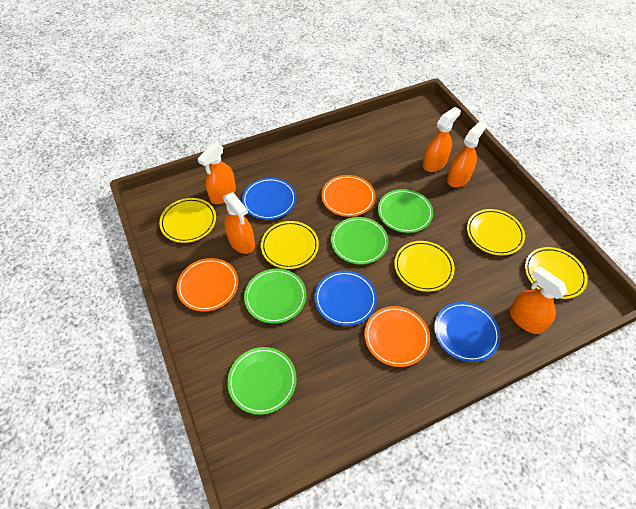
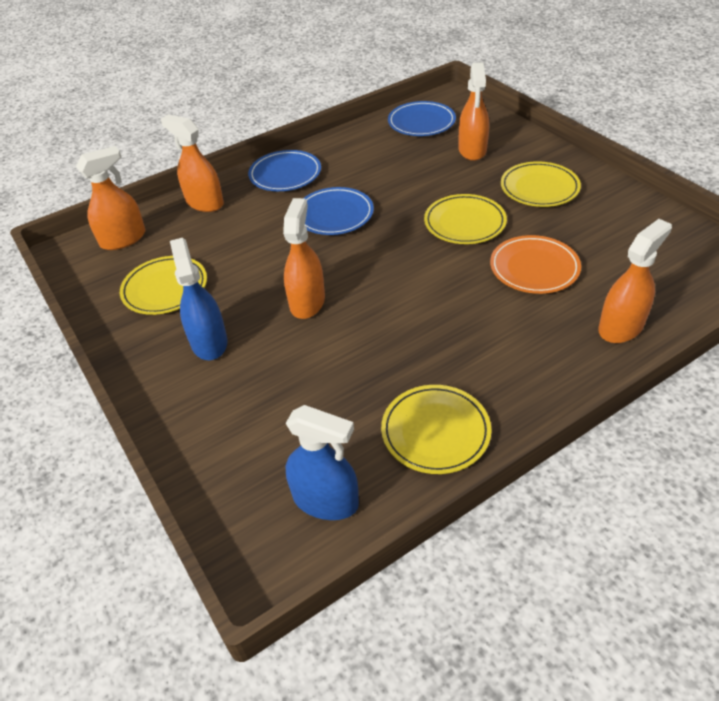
blue spray bottle: 0 -> 2
green plate: 4 -> 0
orange plate: 3 -> 1
yellow plate: 5 -> 4

